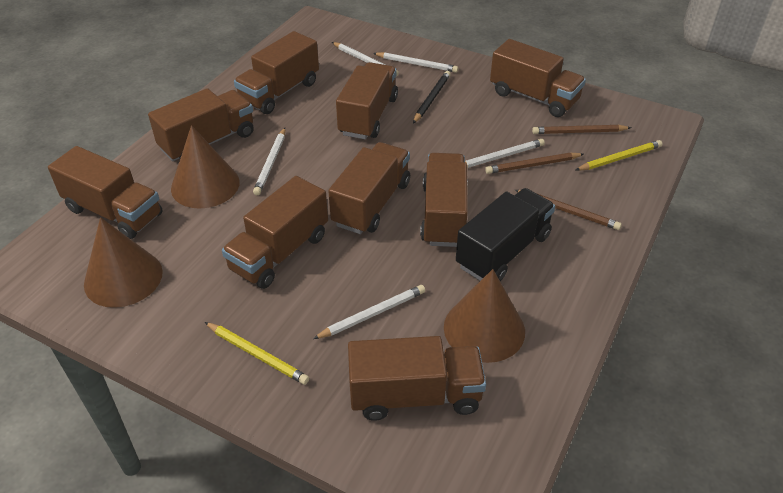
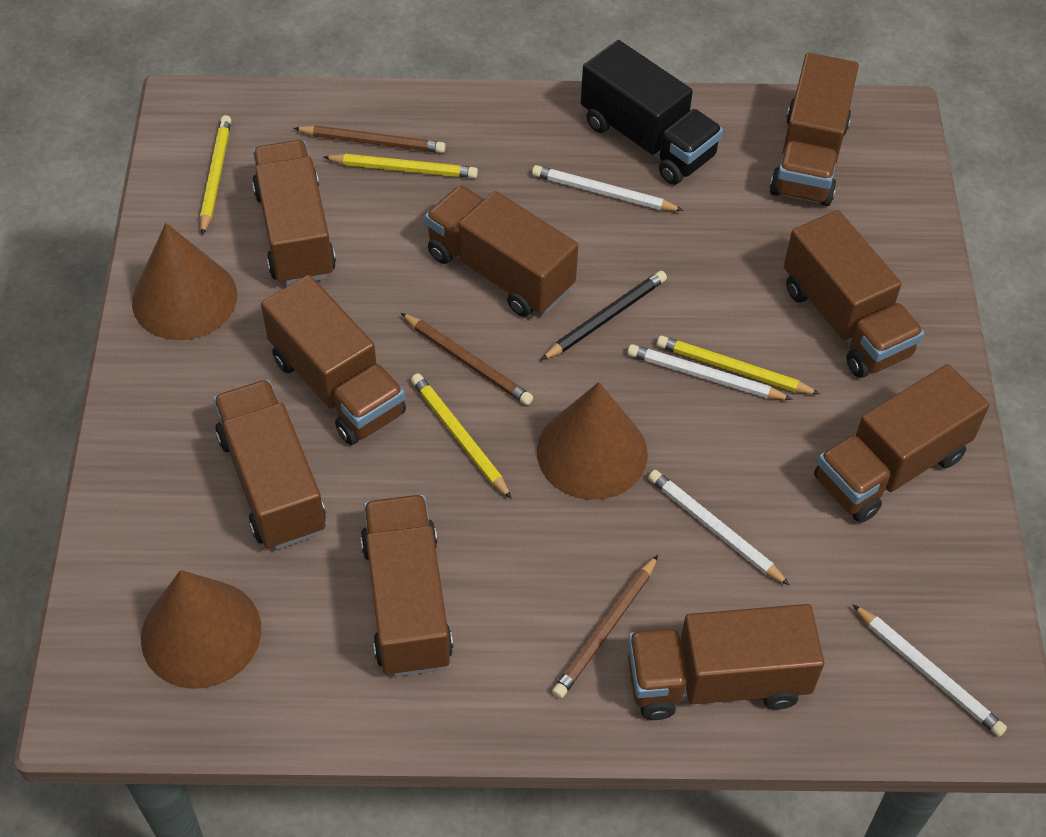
white pencil: 5 -> 4
yellow pencil: 2 -> 4

